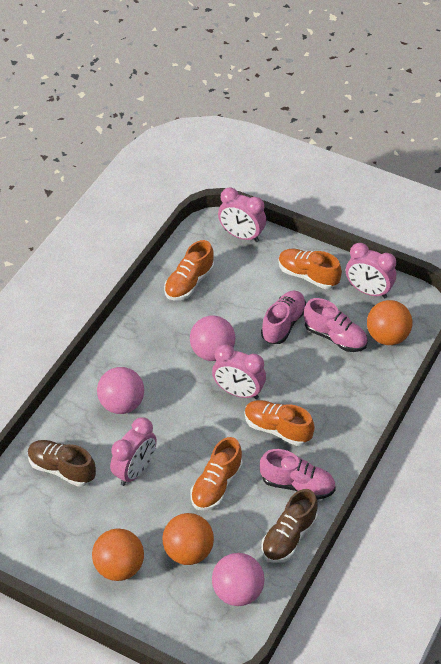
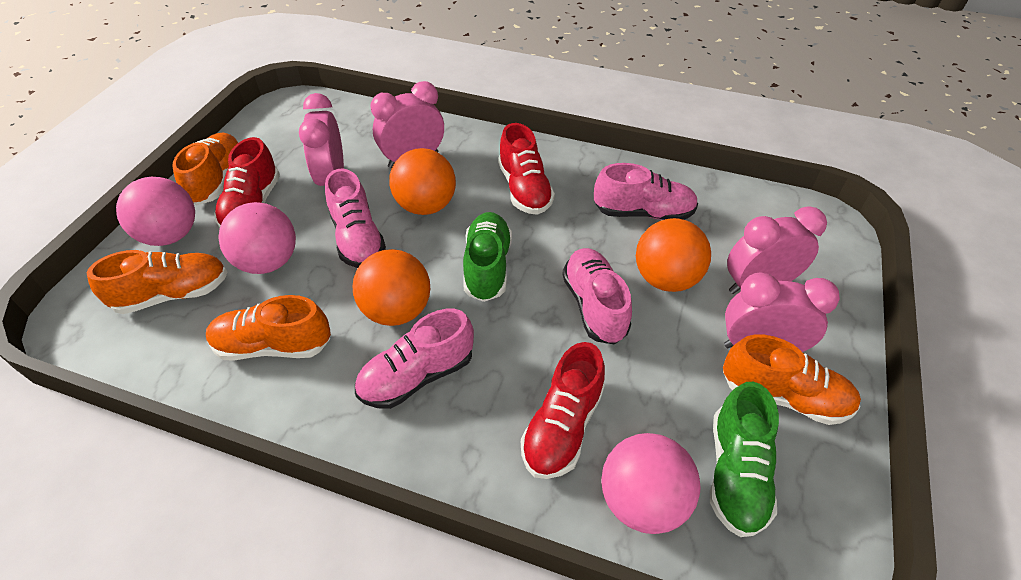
brown shoe: 2 -> 0
green shoe: 0 -> 2
pink shoe: 3 -> 4
red shoe: 0 -> 3

